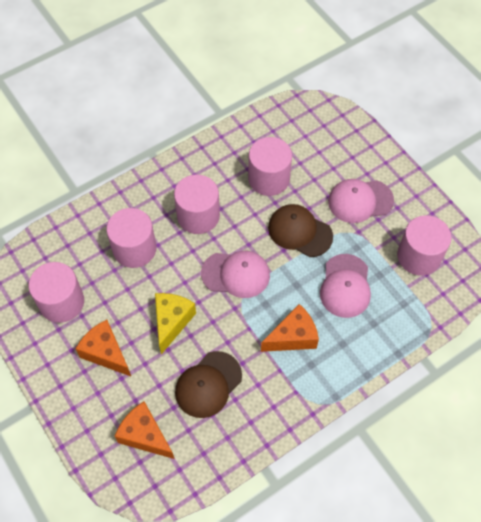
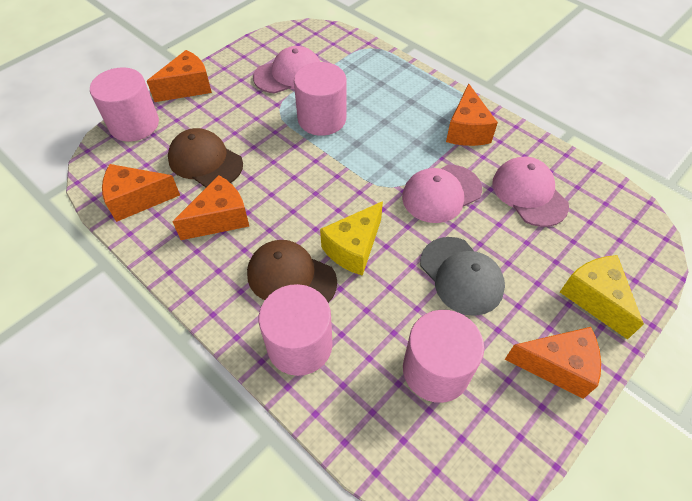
grey cap: 0 -> 1
orange cheese: 3 -> 5
pink cylinder: 5 -> 4
yellow cheese: 1 -> 2

